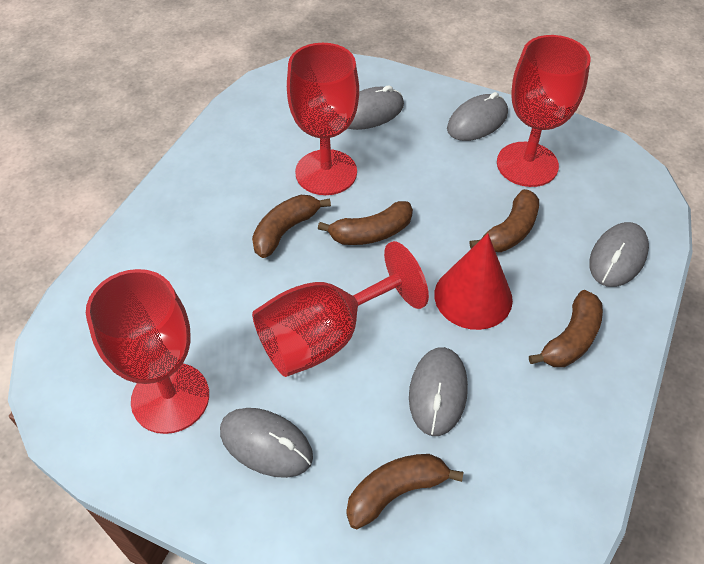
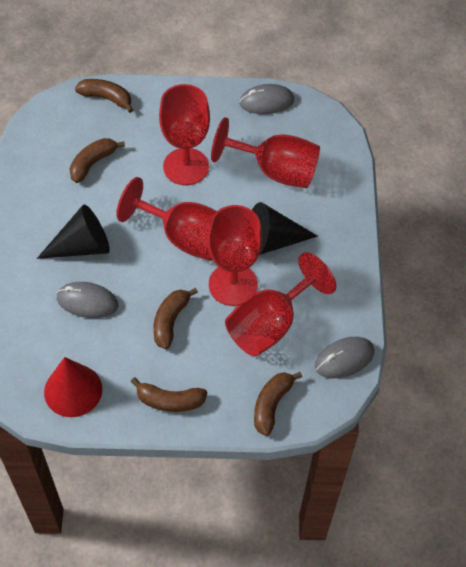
black cone: 0 -> 2
grey mouse: 5 -> 3
red goblet: 4 -> 5

